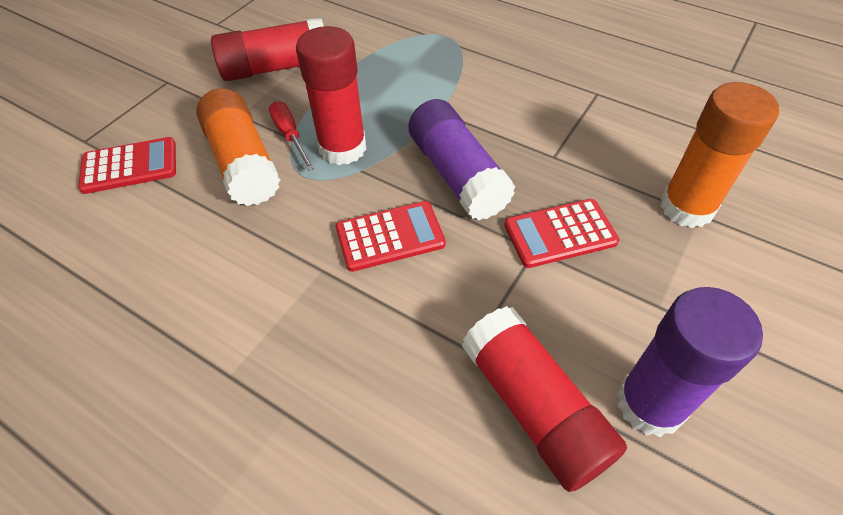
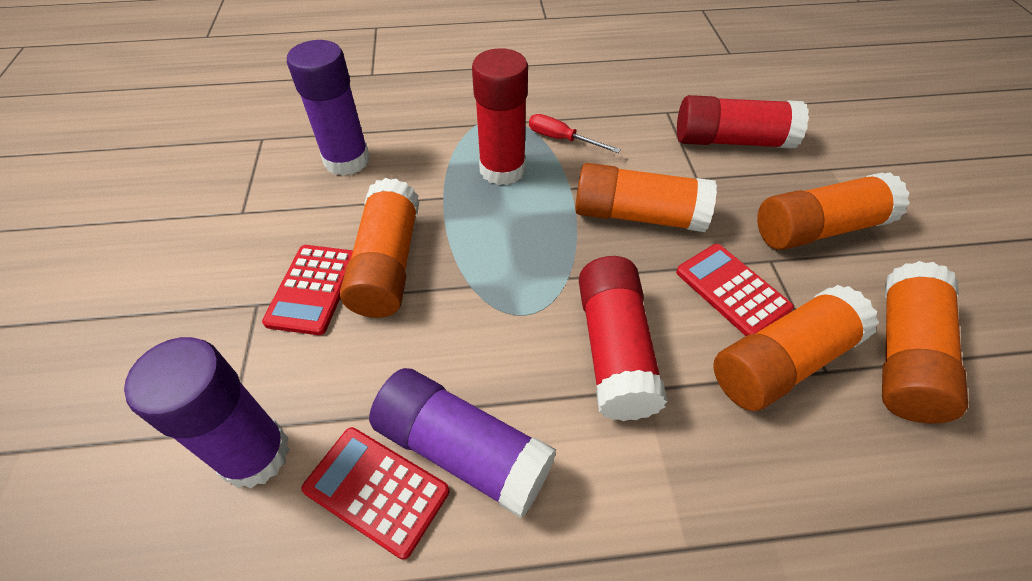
orange glue stick: 2 -> 5
purple glue stick: 2 -> 3

